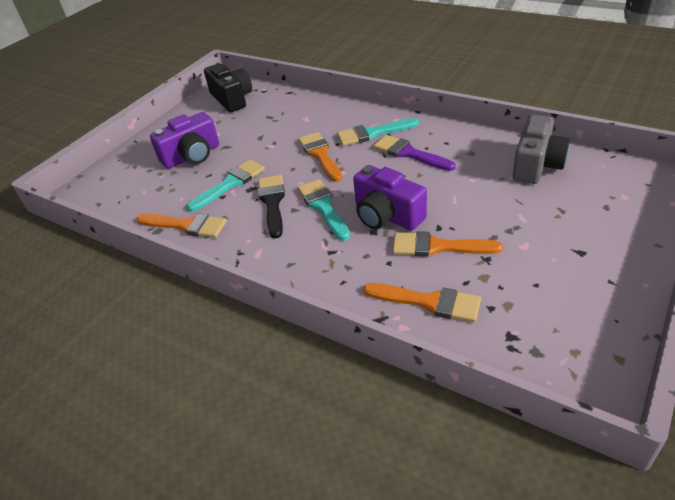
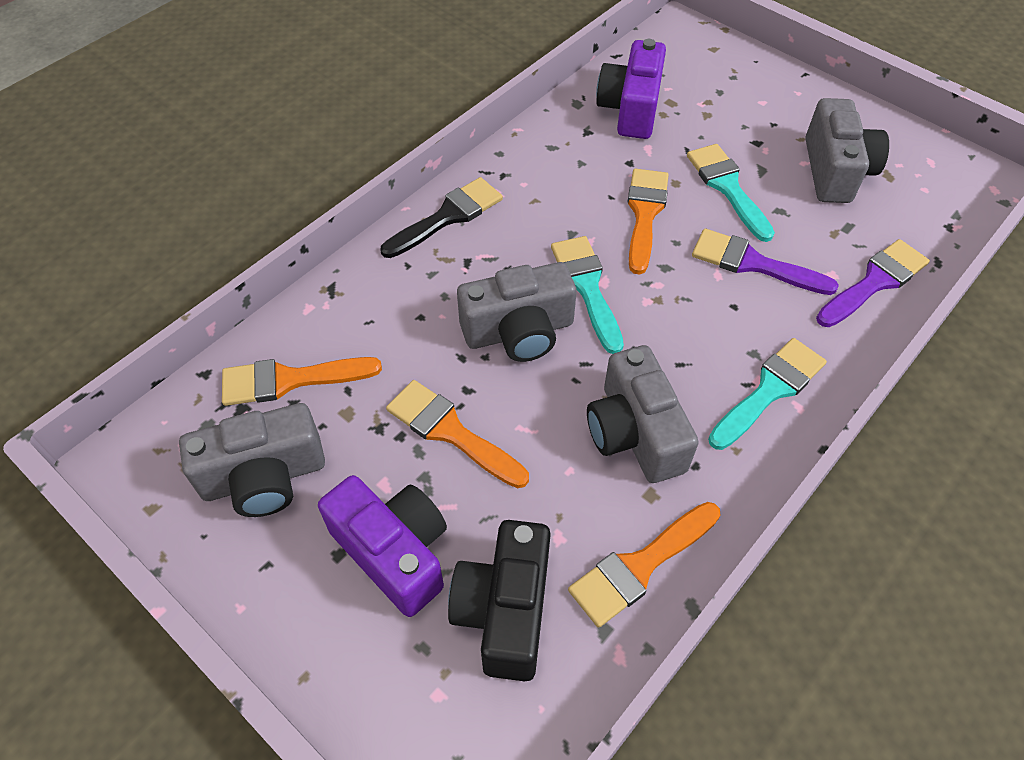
grey camera: 1 -> 4
purple brush: 1 -> 2

